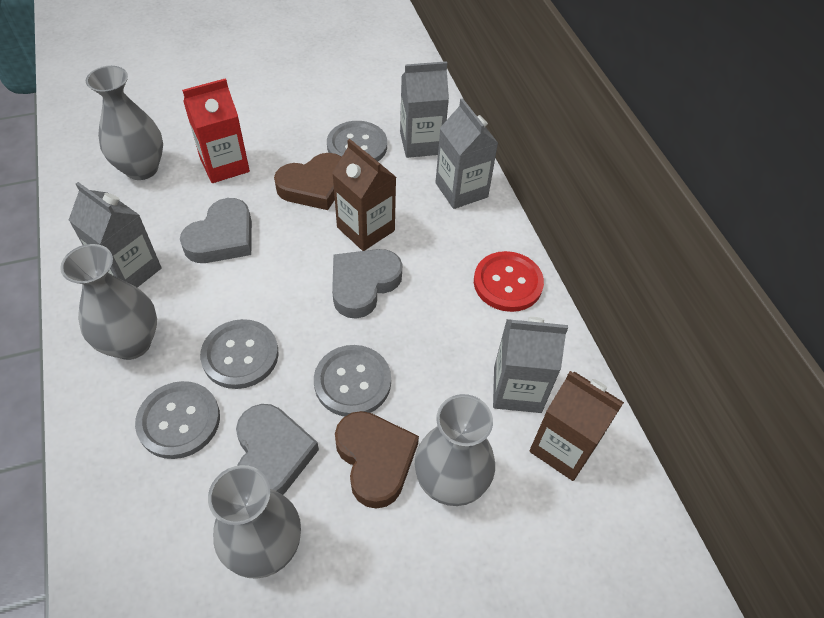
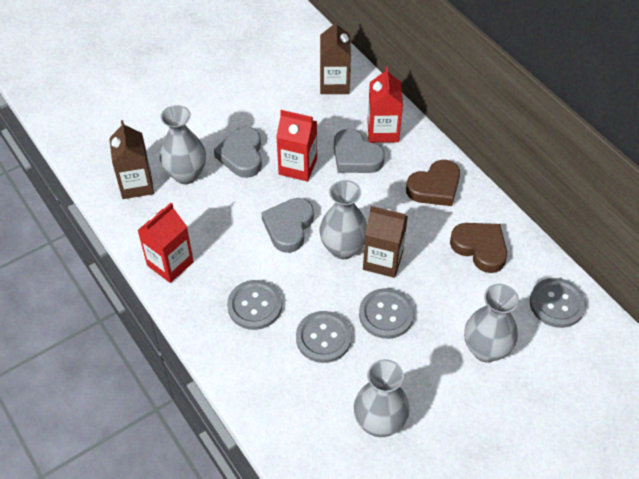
brown carton: 2 -> 3
grey carton: 4 -> 0
red button: 1 -> 0
red carton: 1 -> 3

